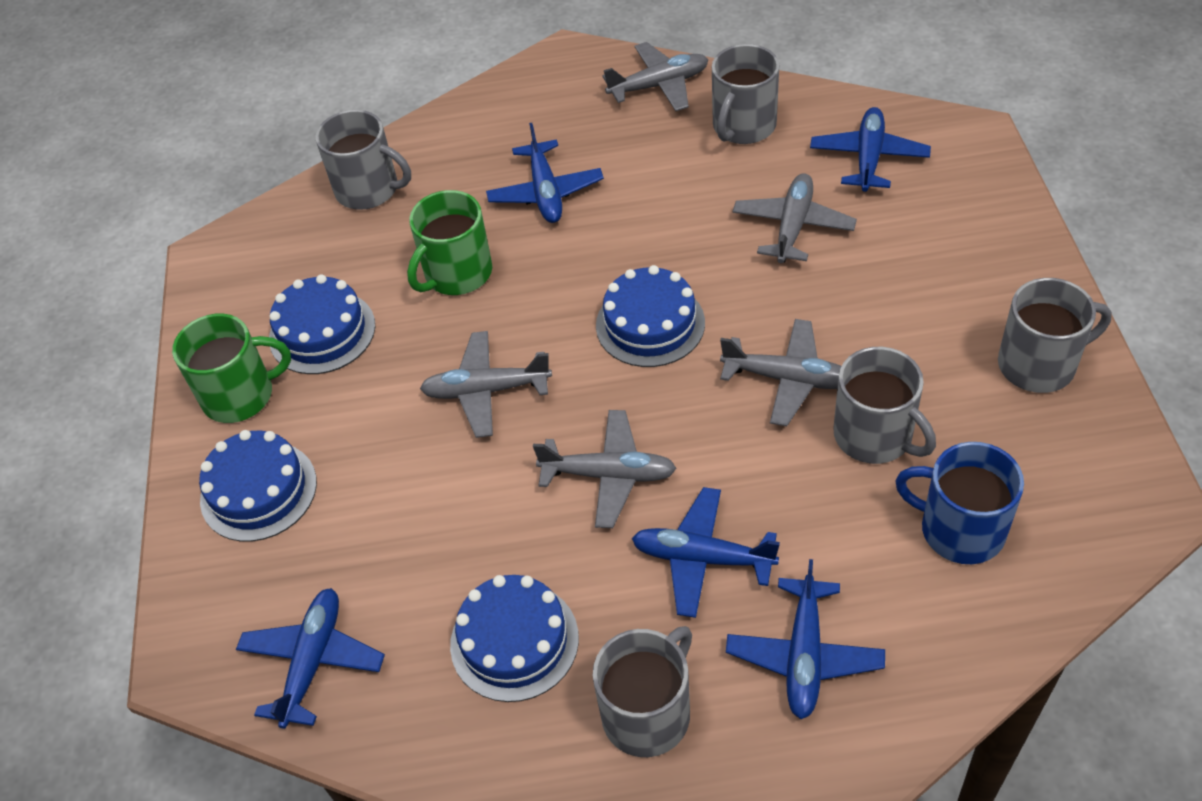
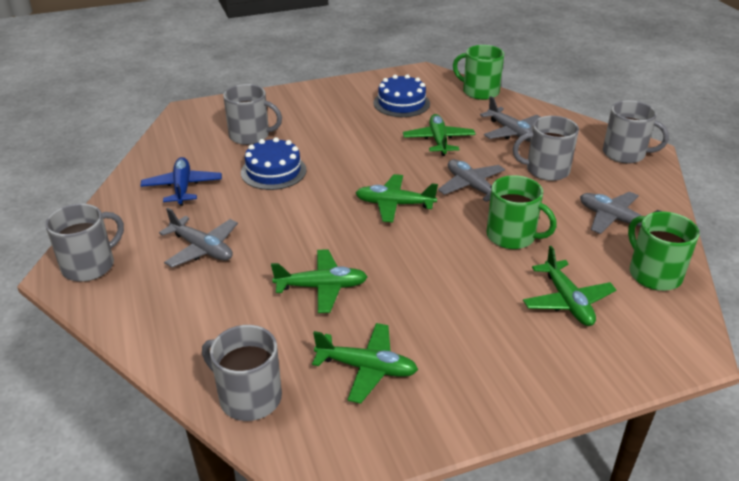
blue cake: 4 -> 2
blue mug: 1 -> 0
blue plane: 5 -> 1
green mug: 2 -> 3
green plane: 0 -> 5
grey plane: 5 -> 4

